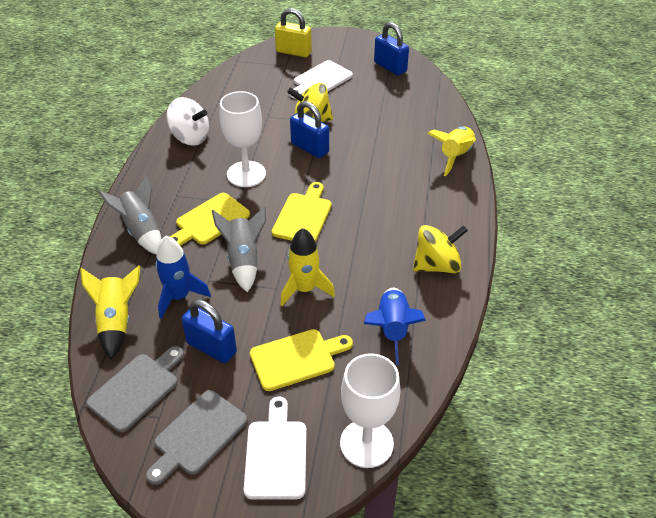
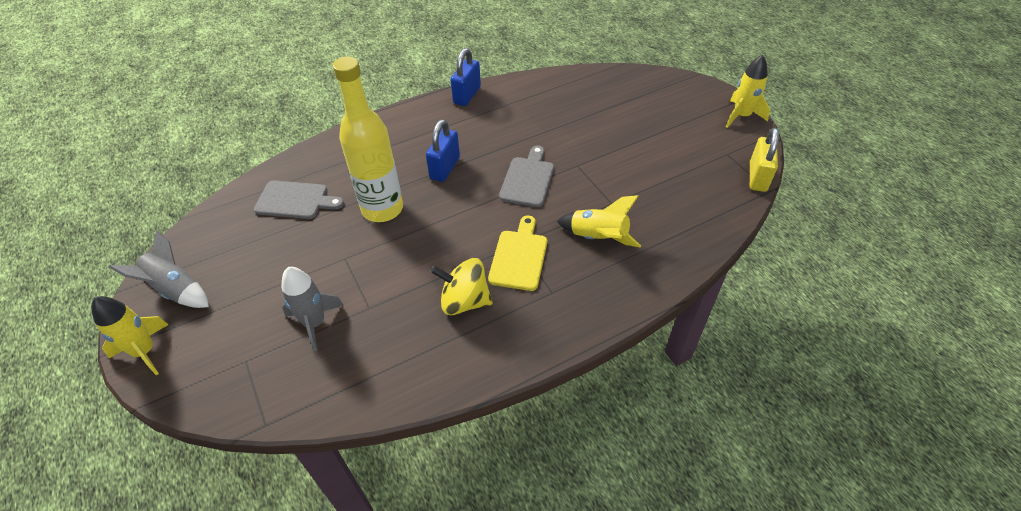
blue padlock: 3 -> 2
blue rocket: 2 -> 0
white cutting board: 2 -> 0
white goblet: 2 -> 0
white spinning top: 1 -> 0
yellow bottle: 0 -> 1
yellow cutting board: 3 -> 1
yellow spinning top: 2 -> 1

